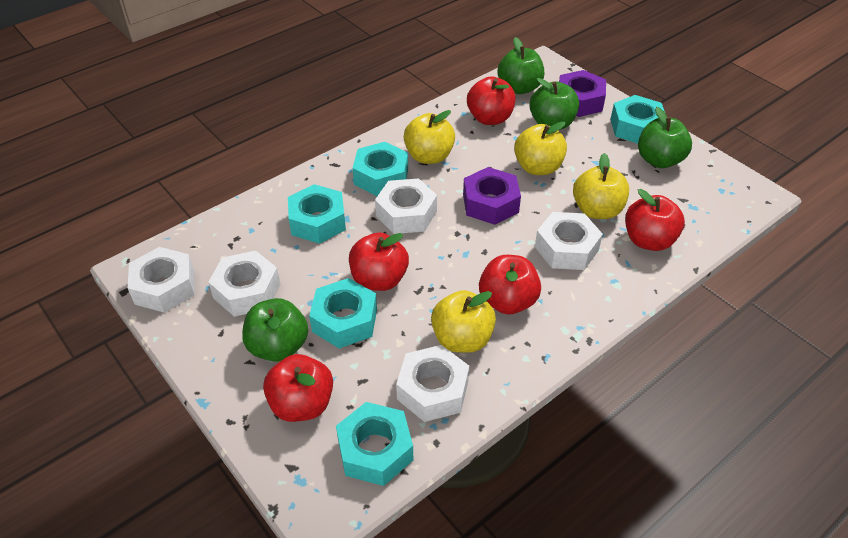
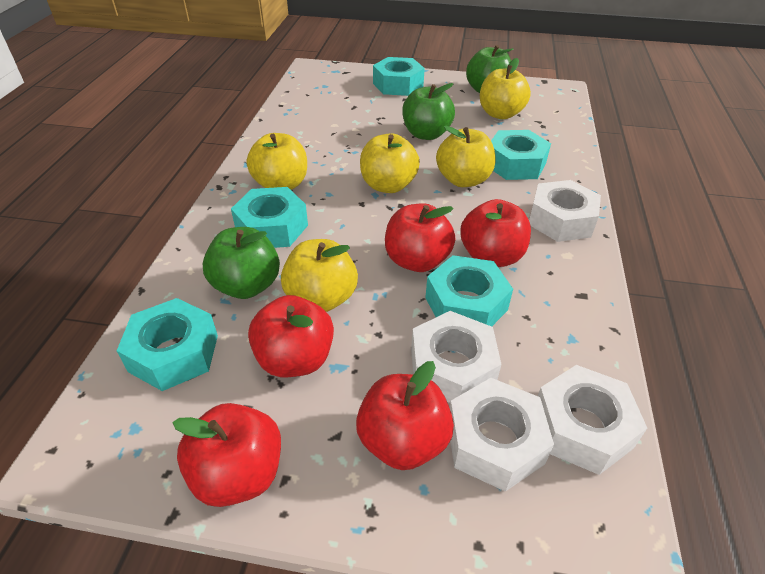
green apple: 4 -> 3
purple nut: 2 -> 0
white nut: 5 -> 4
yellow apple: 4 -> 5

